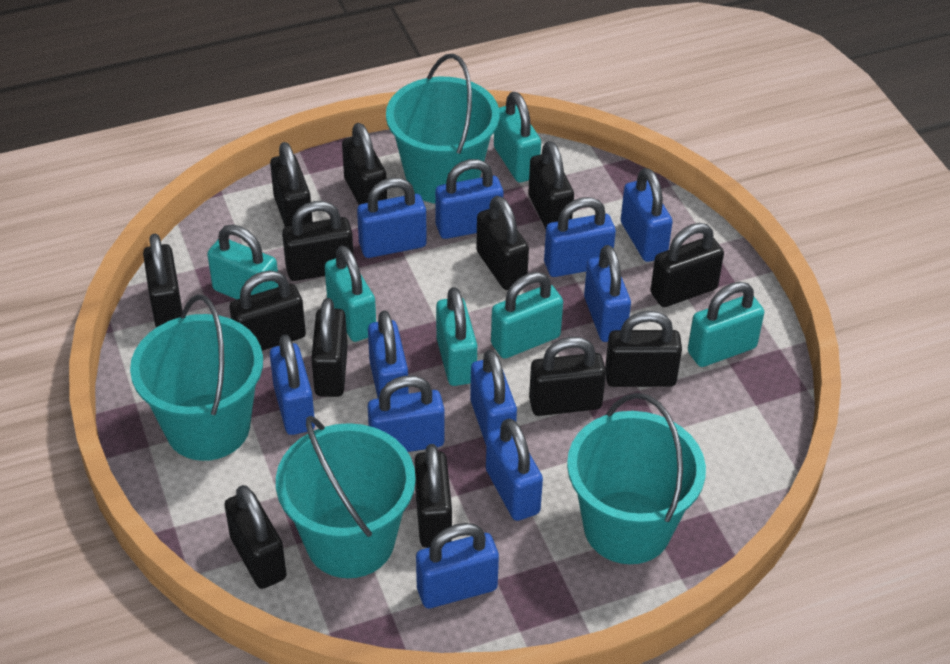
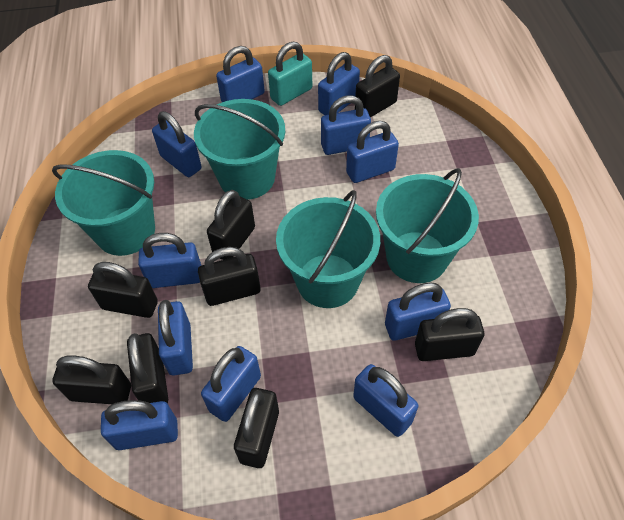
black padlock: 13 -> 8
turquoise padlock: 6 -> 1

